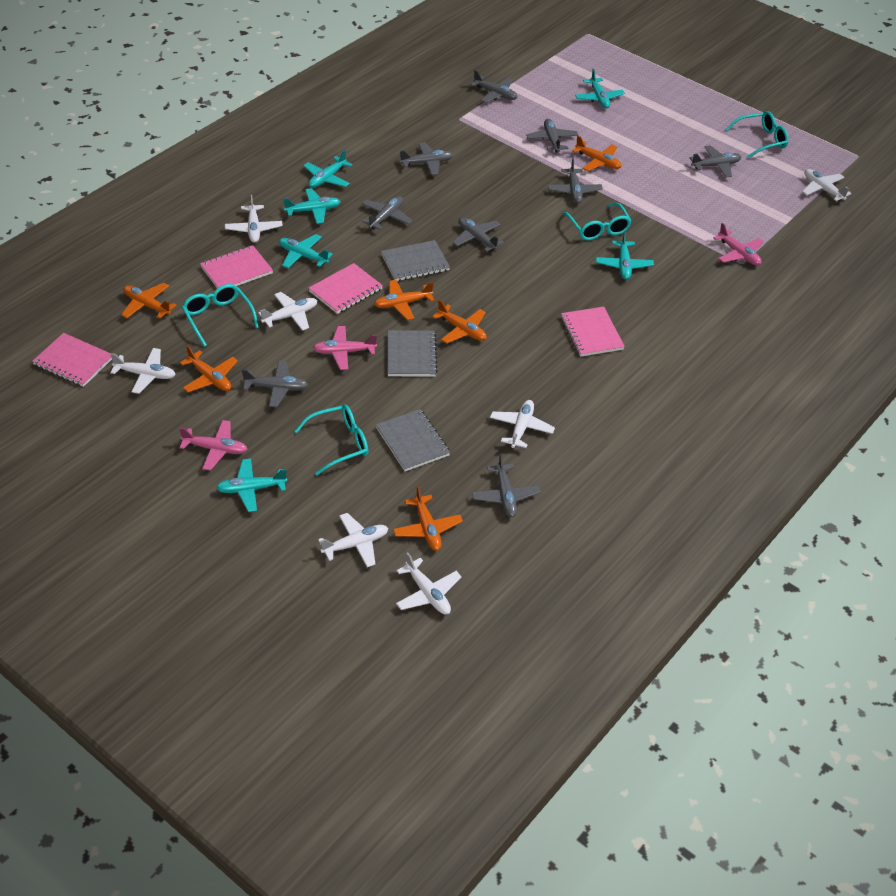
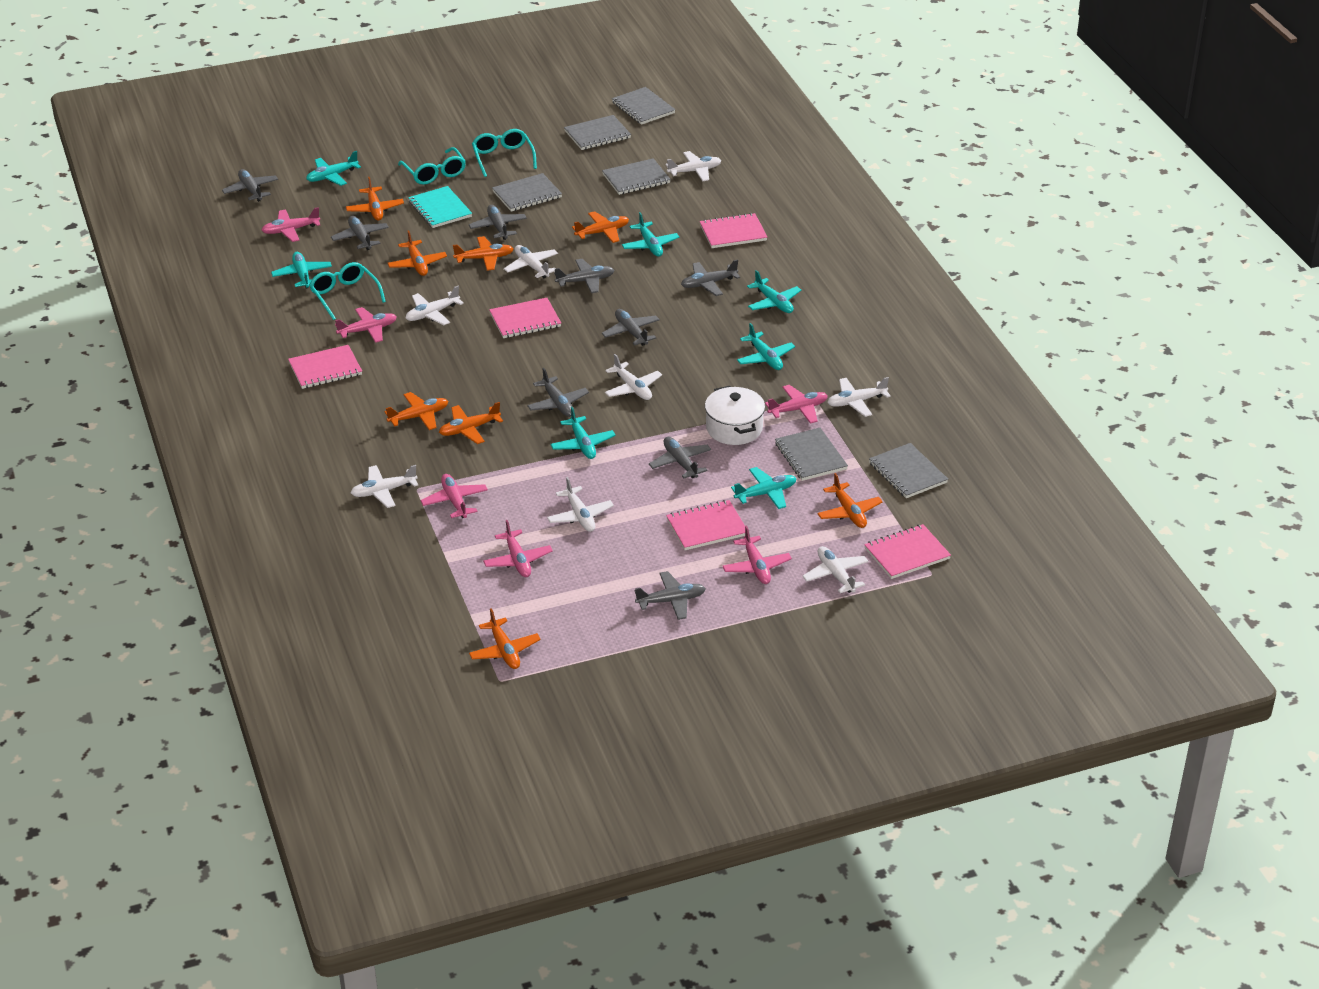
grey notebook: 3 -> 6
orange plane: 6 -> 8
pink notebook: 4 -> 5
pink plane: 3 -> 6
turquoise glasses: 4 -> 3
turquoise notebook: 0 -> 1
turquoise plane: 6 -> 7
white plane: 7 -> 8
white pot: 0 -> 1

